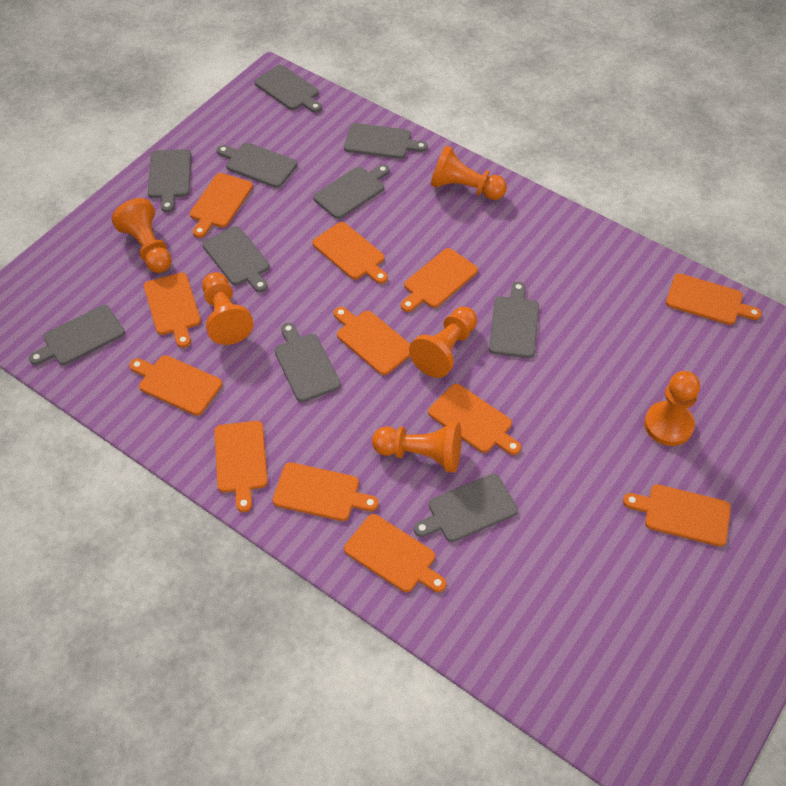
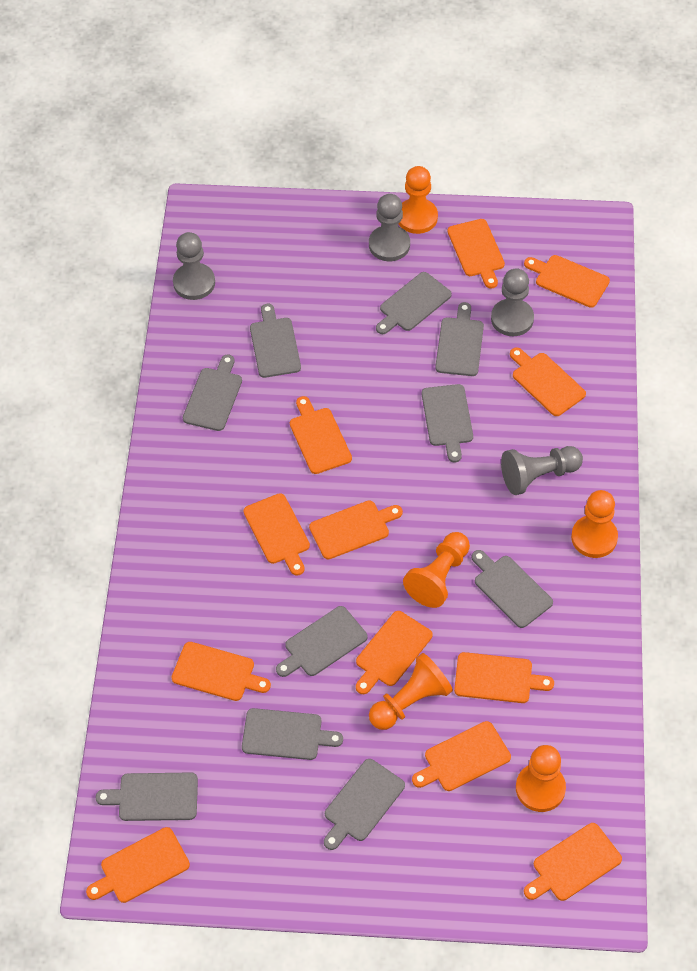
grey pawn: 0 -> 4
orange pawn: 6 -> 5

